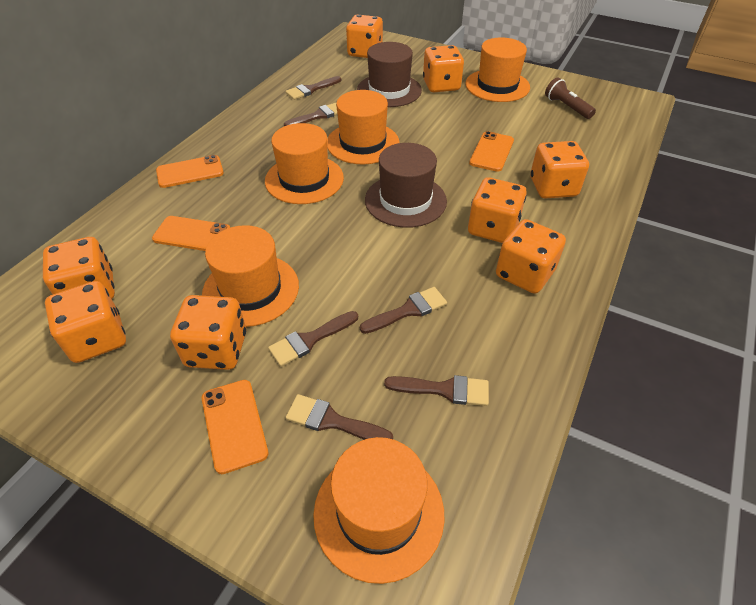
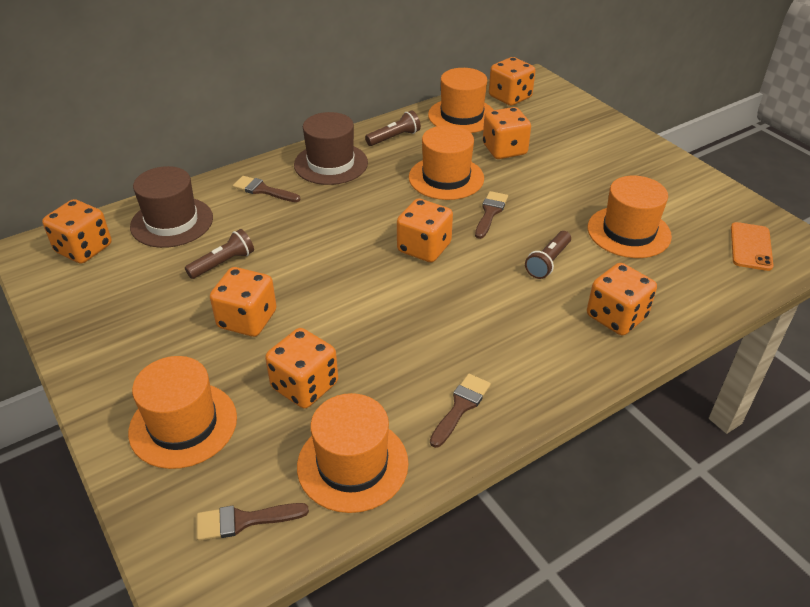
brown brush: 6 -> 4
brown flashlight: 1 -> 3
orange dice: 8 -> 7
orange phone: 4 -> 1

